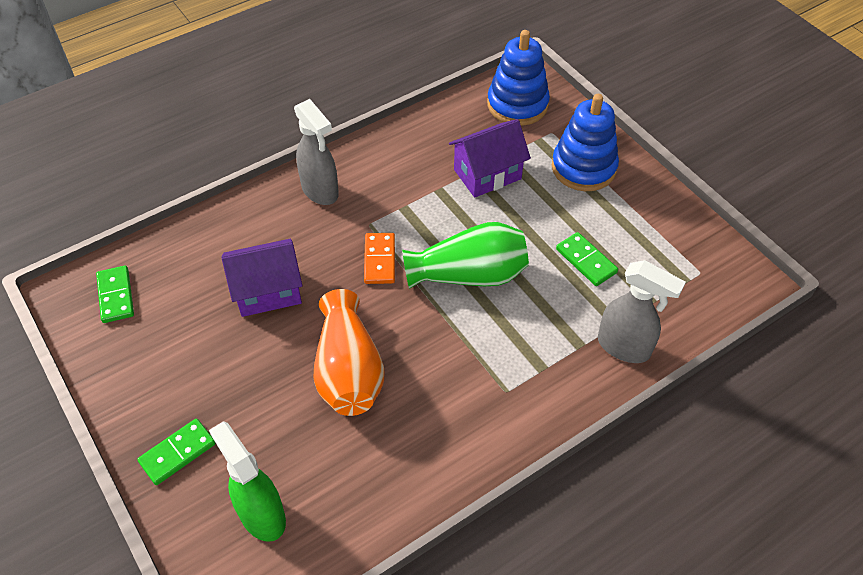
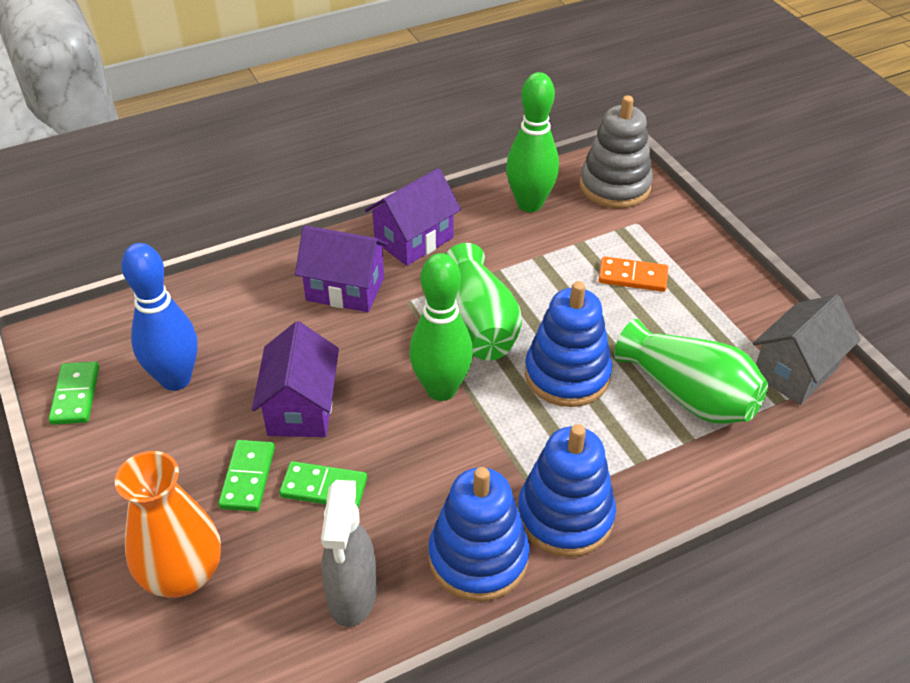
blue bowling pin: 0 -> 1
blue stacking toy: 2 -> 3
green bowling pin: 0 -> 2
green spray bottle: 1 -> 0
green vase: 1 -> 2
grey house: 0 -> 1
grey spray bottle: 2 -> 1
grey stacking toy: 0 -> 1
purple house: 2 -> 3

